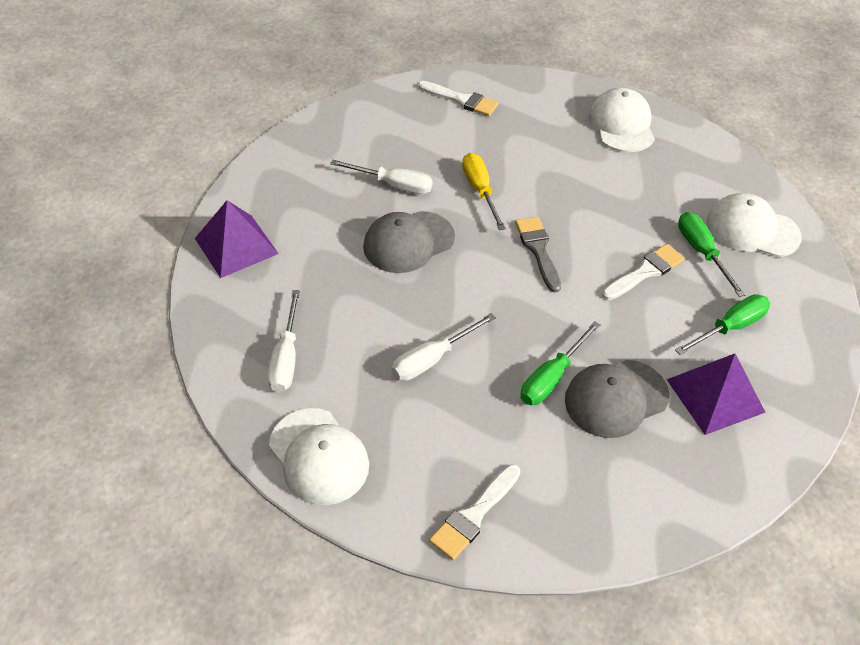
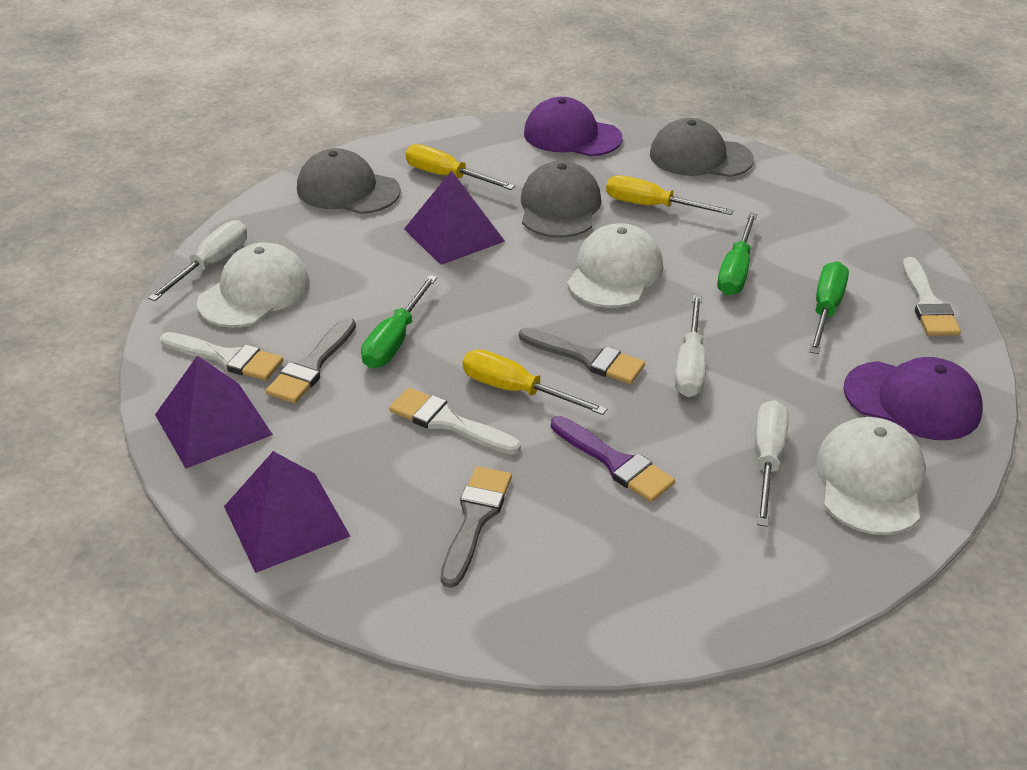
grey brush: 1 -> 3
grey cap: 2 -> 3
purple brush: 0 -> 1
purple cap: 0 -> 2
purple pyramid: 2 -> 3
yellow screwdriver: 1 -> 3

